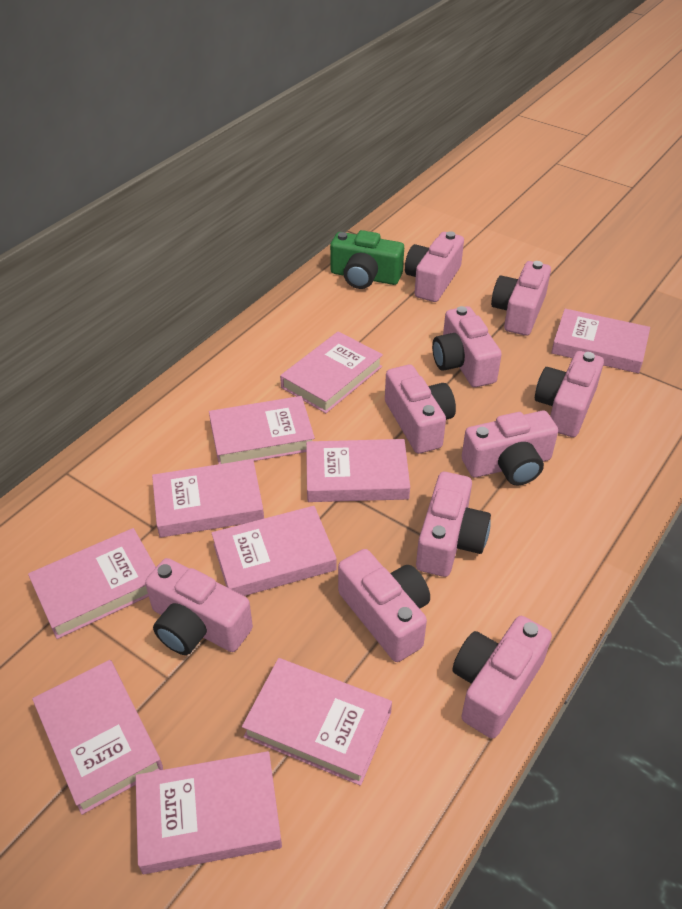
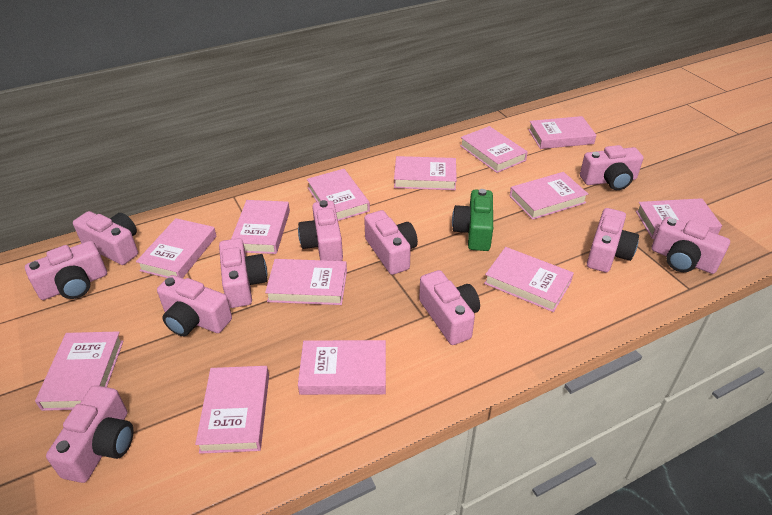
pink book: 10 -> 13
pink camera: 10 -> 11

